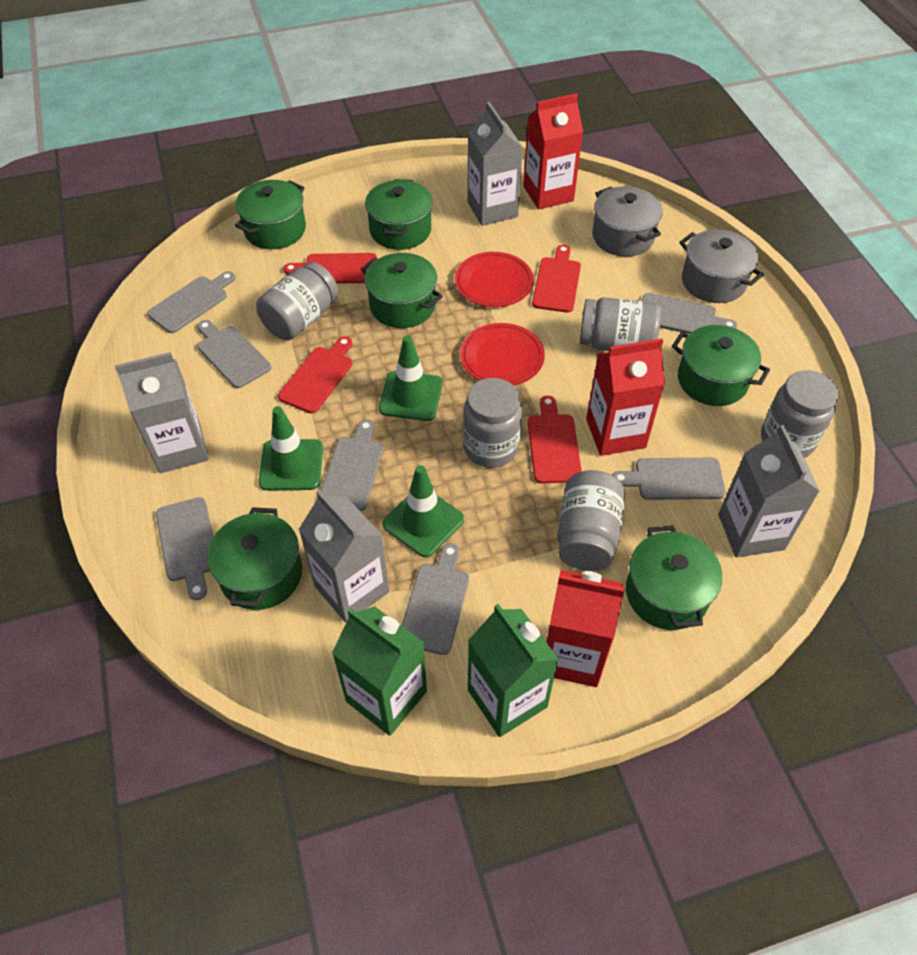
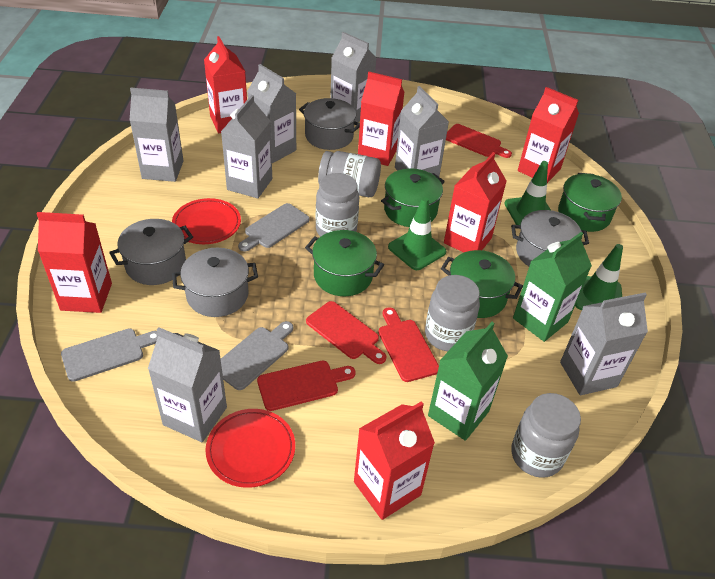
green pot: 6 -> 4
grey carton: 4 -> 7
grey cutting board: 7 -> 3
grey jar: 5 -> 4
grey pot: 2 -> 4
red carton: 3 -> 6

